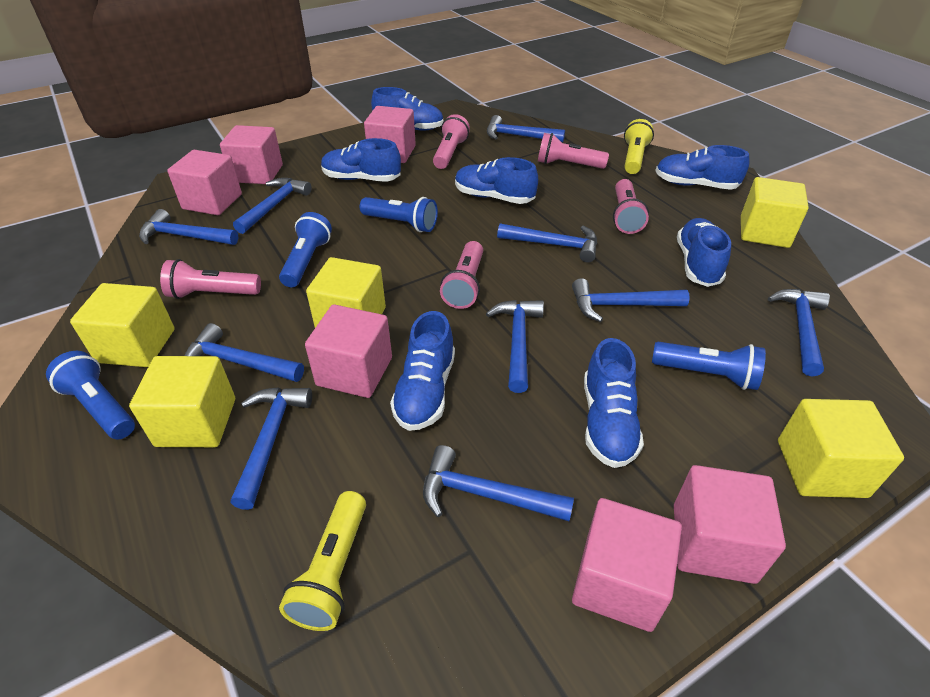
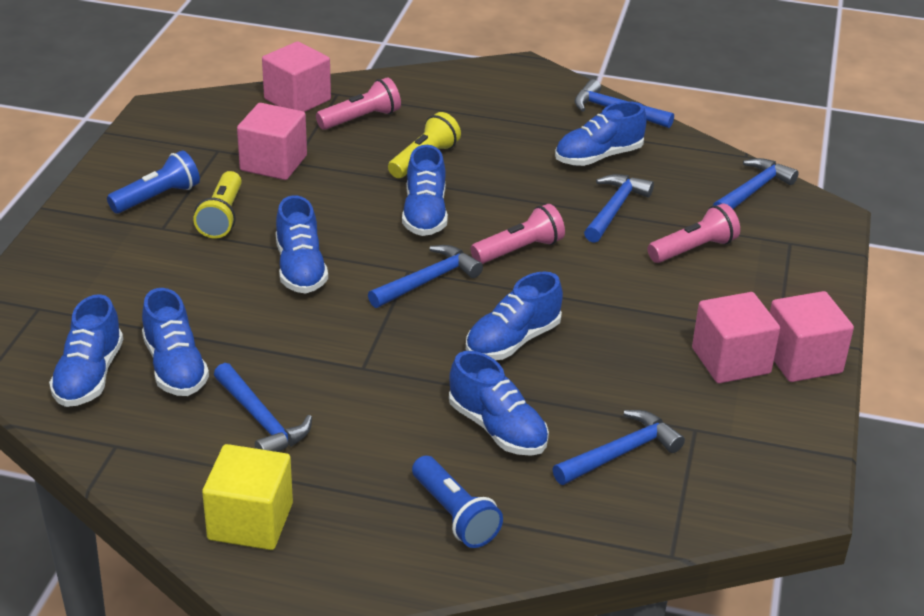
blue flashlight: 4 -> 2
blue hammer: 10 -> 6
pink cube: 6 -> 4
pink flashlight: 5 -> 3
yellow cube: 5 -> 1

